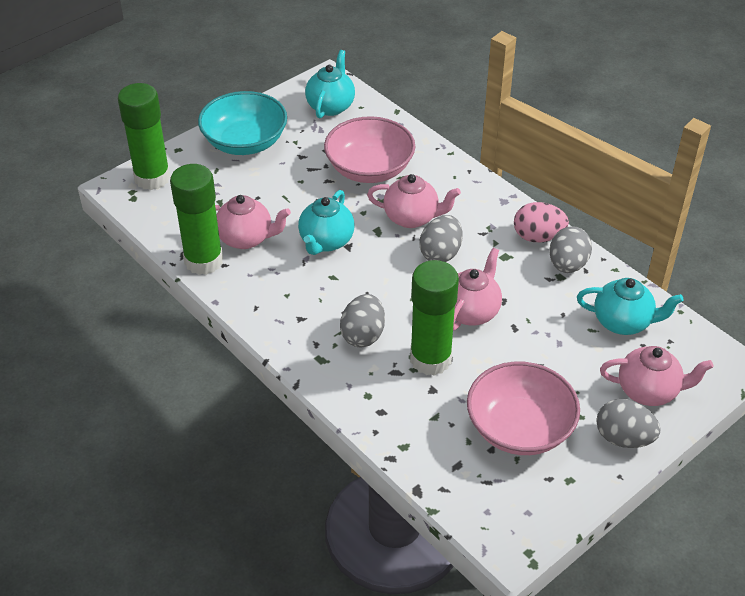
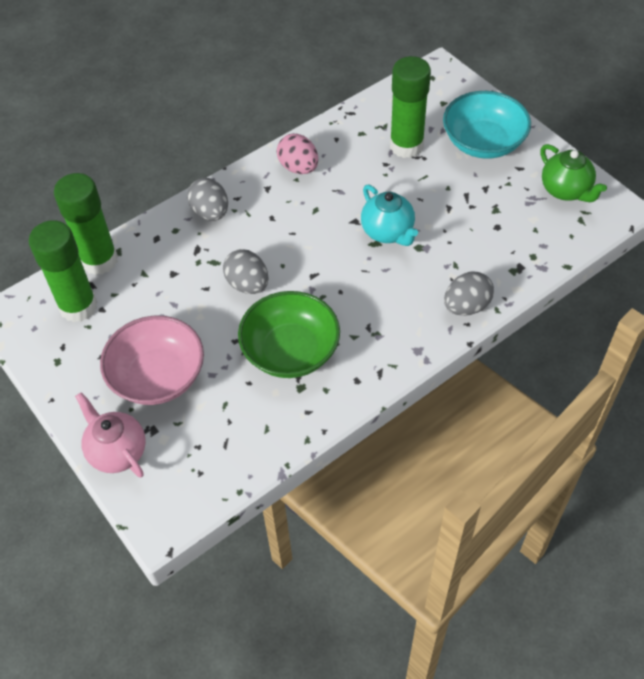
green bowl: 0 -> 1
green teapot: 0 -> 1
grey egg: 4 -> 3
pink bowl: 2 -> 1
pink teapot: 4 -> 1
turquoise teapot: 3 -> 1

